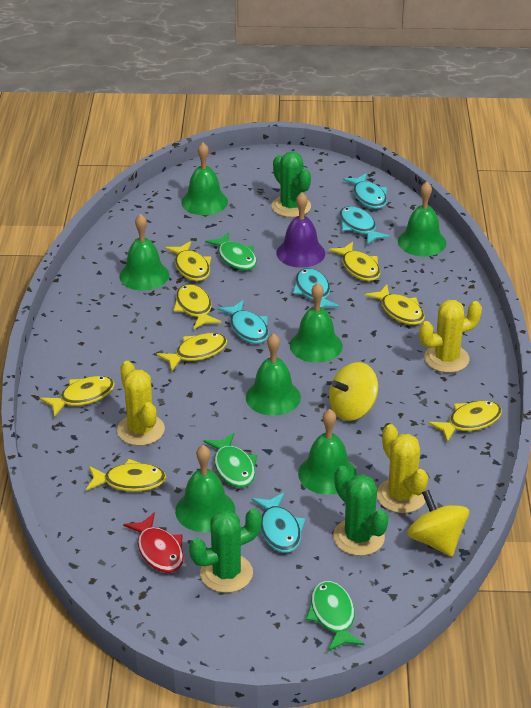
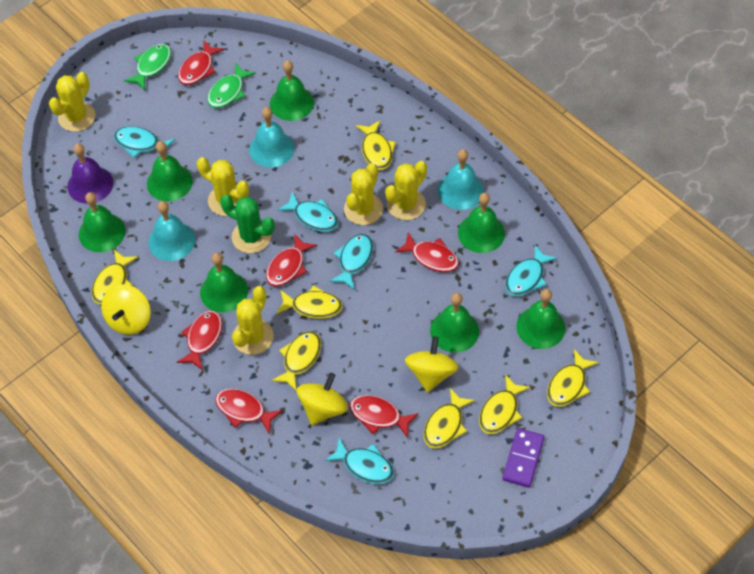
green cactus: 3 -> 1
green fish: 3 -> 2
purple domino: 0 -> 1
red fish: 1 -> 6
turquoise bell: 0 -> 3
yellow cactus: 3 -> 5
yellow fish: 8 -> 7
yellow spinning top: 2 -> 3

